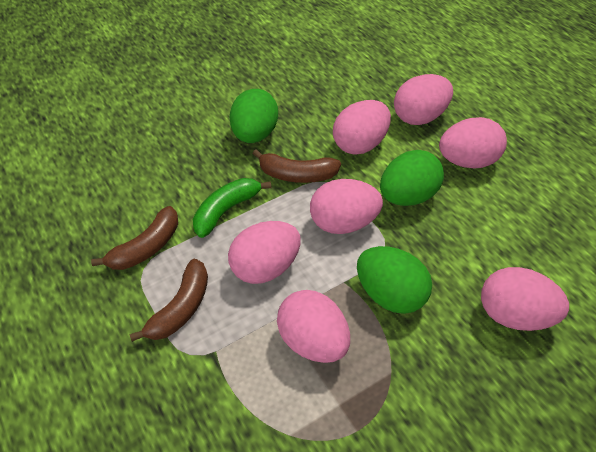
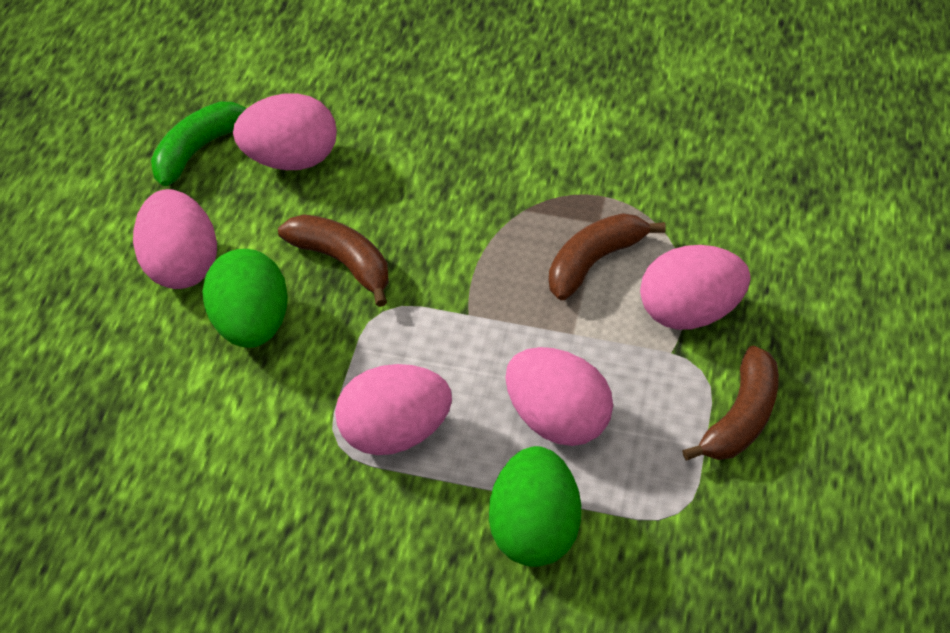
green egg: 3 -> 2
pink egg: 7 -> 5

